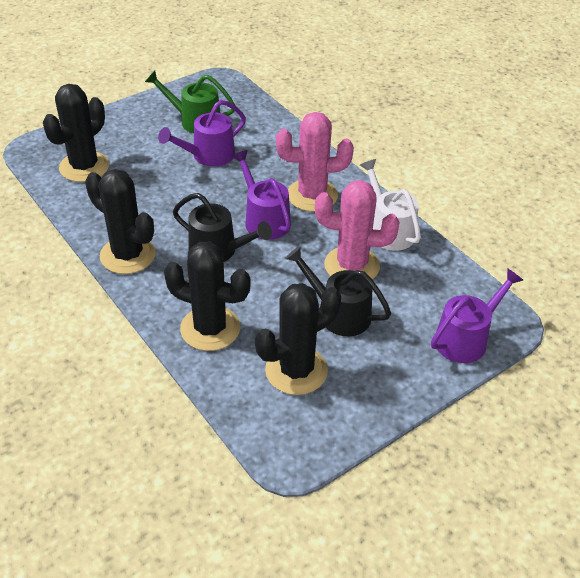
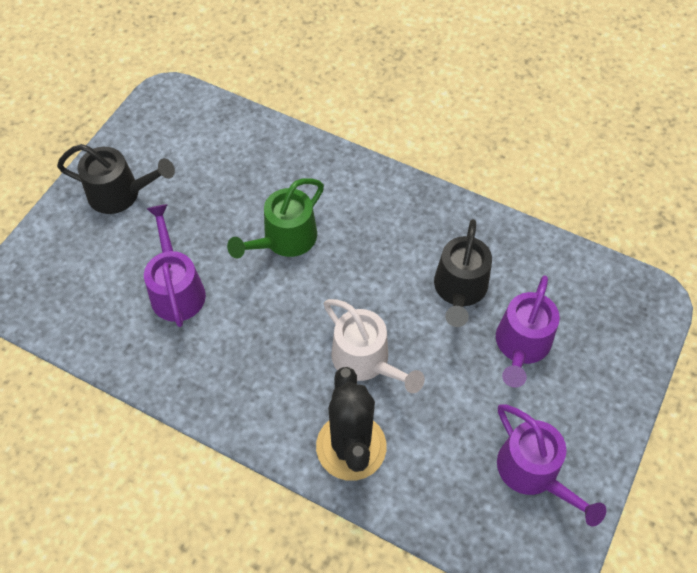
black cactus: 4 -> 1
pink cactus: 2 -> 0

